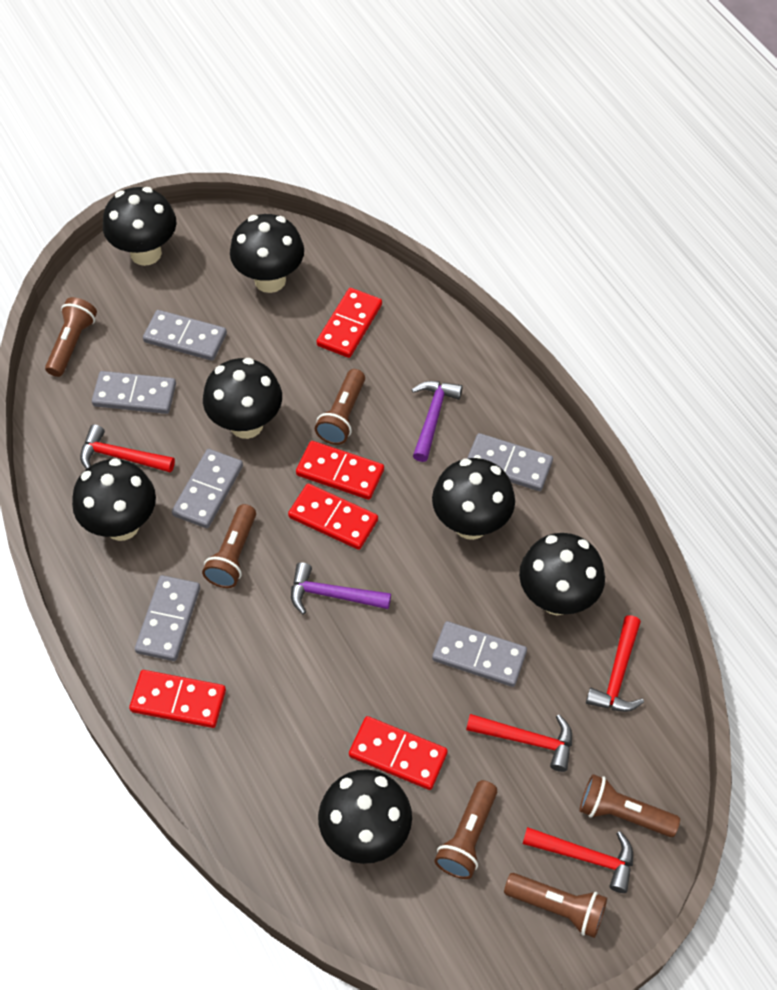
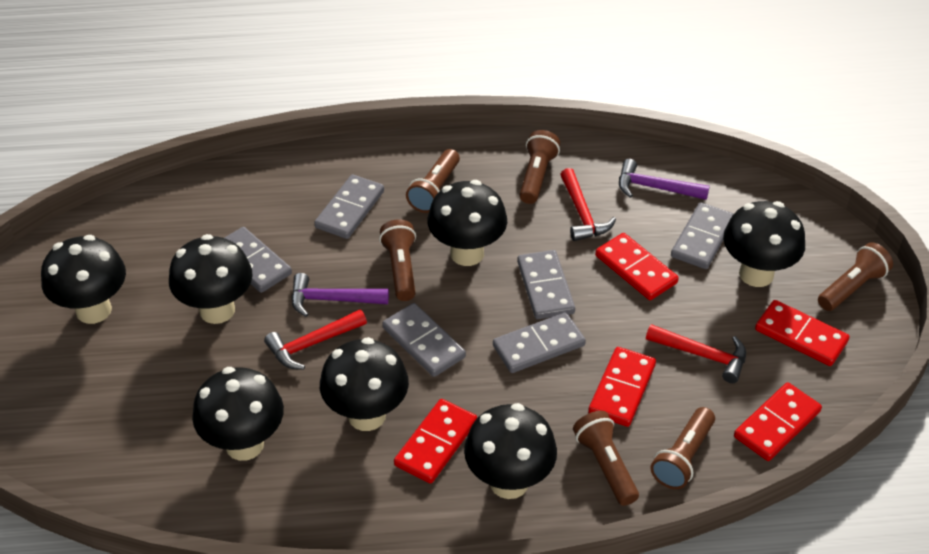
red hammer: 4 -> 3

